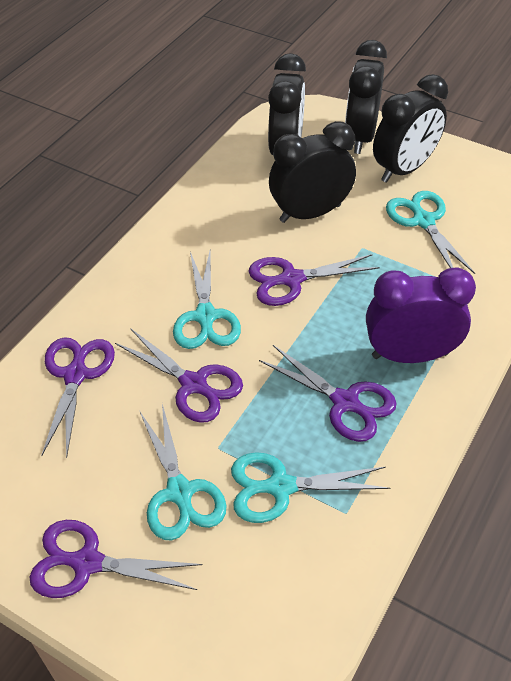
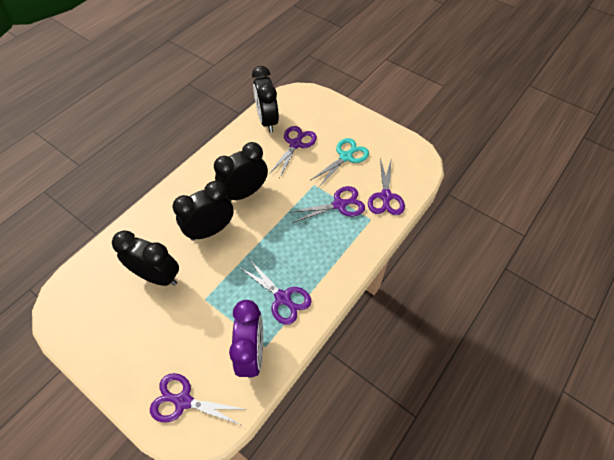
turquoise scissors: 4 -> 1

